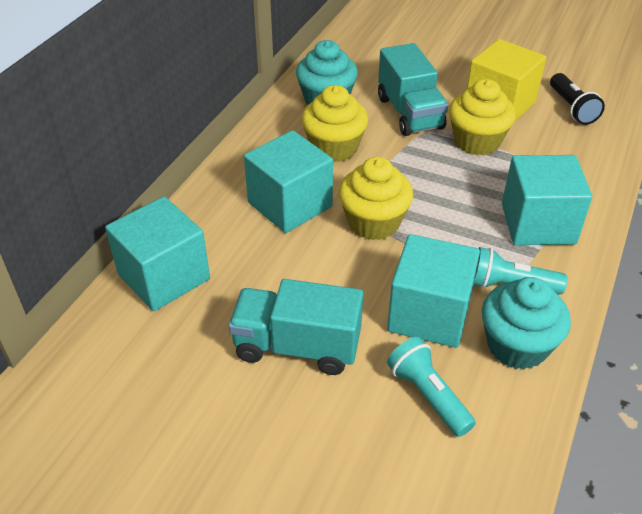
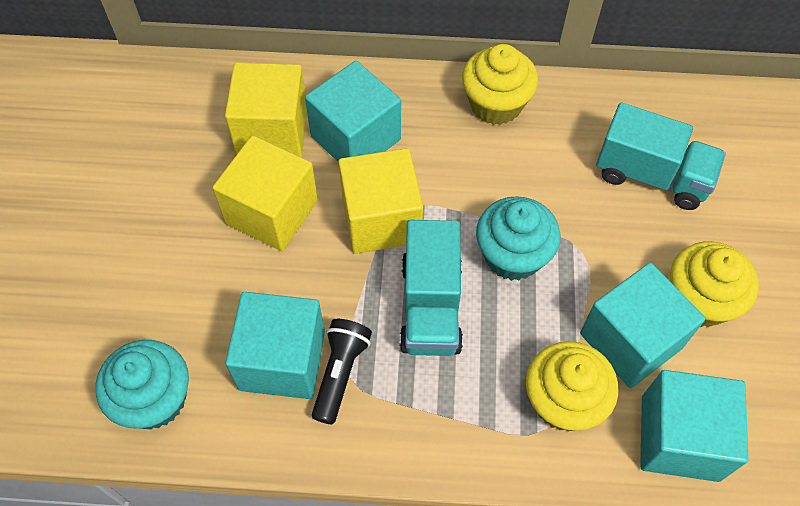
turquoise flashlight: 2 -> 0
yellow cube: 1 -> 3

